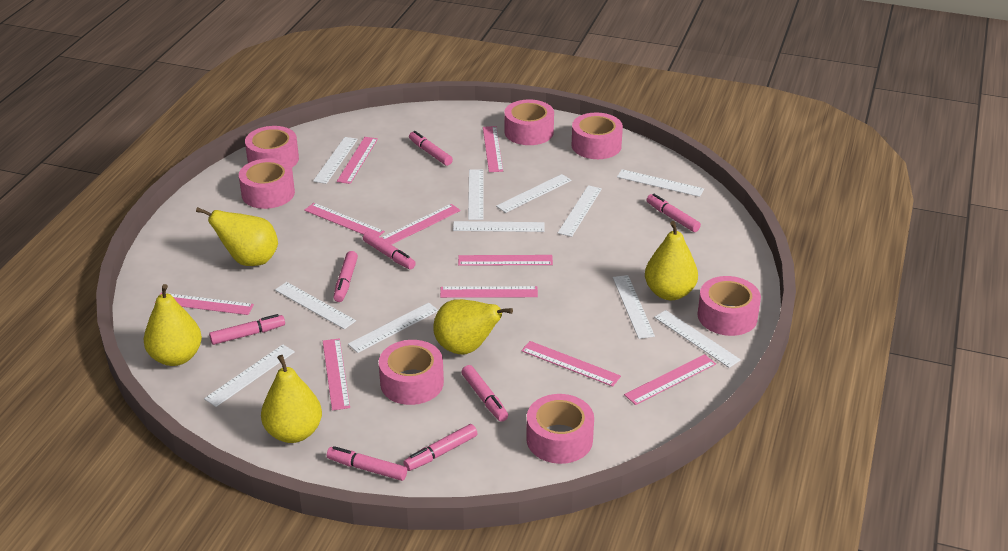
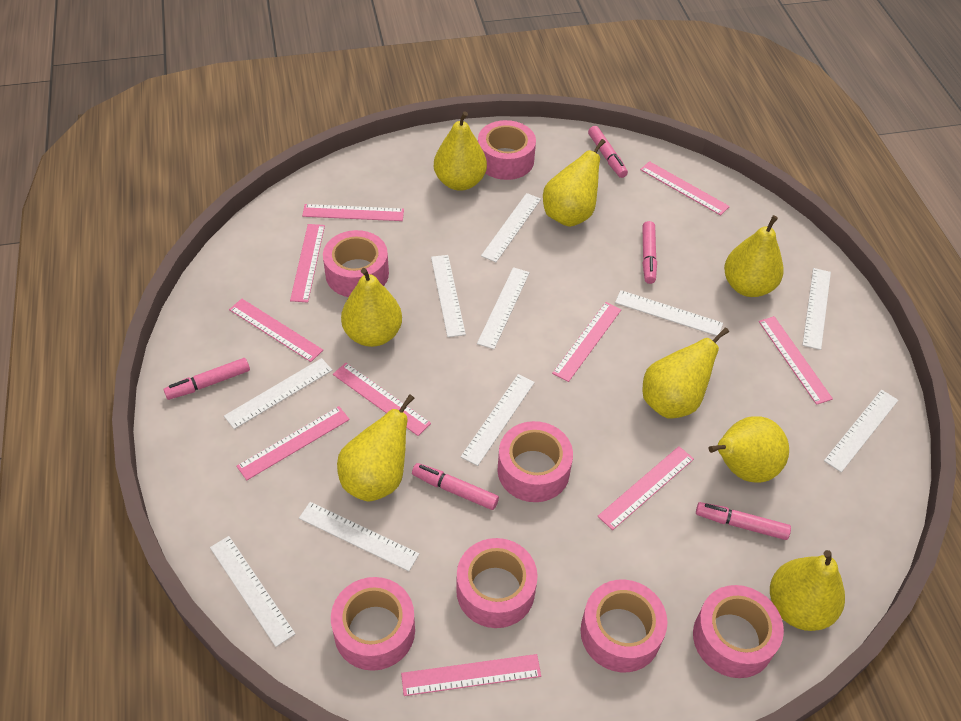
pink marker: 8 -> 5
white ruler: 11 -> 10
yellow pear: 5 -> 8

